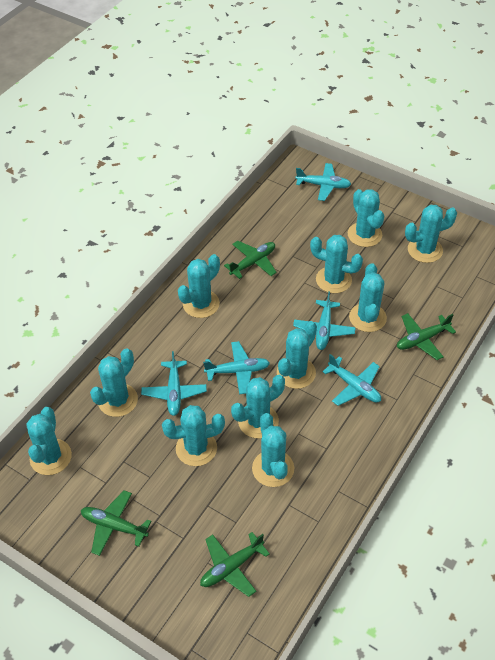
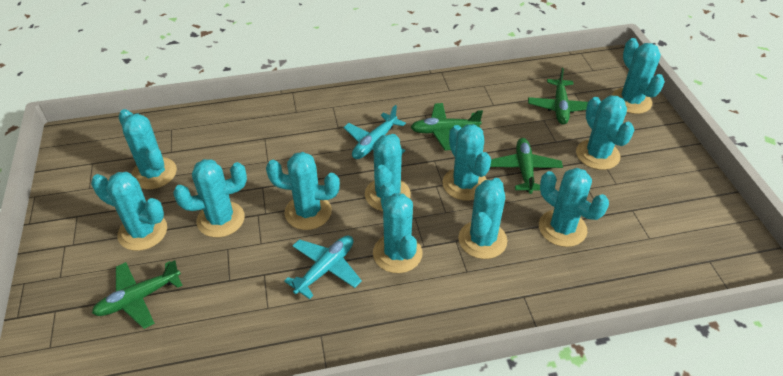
turquoise plane: 5 -> 2

